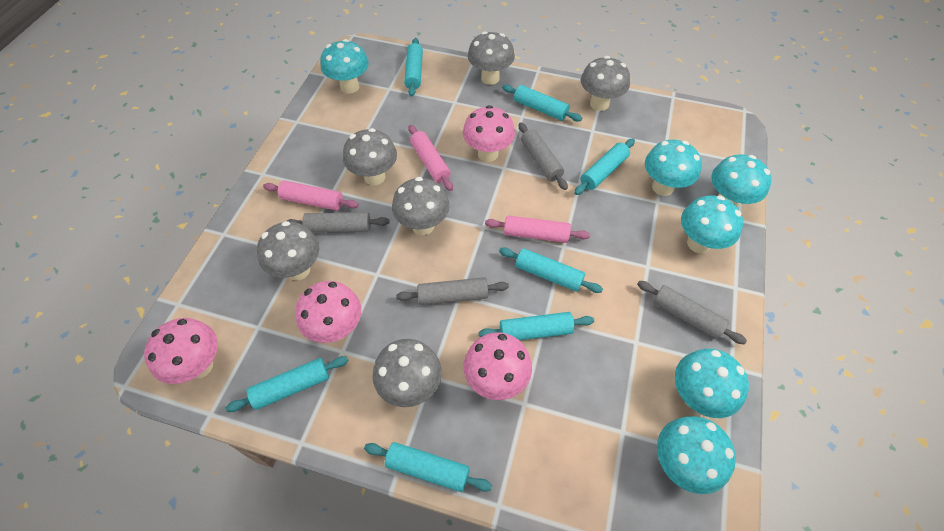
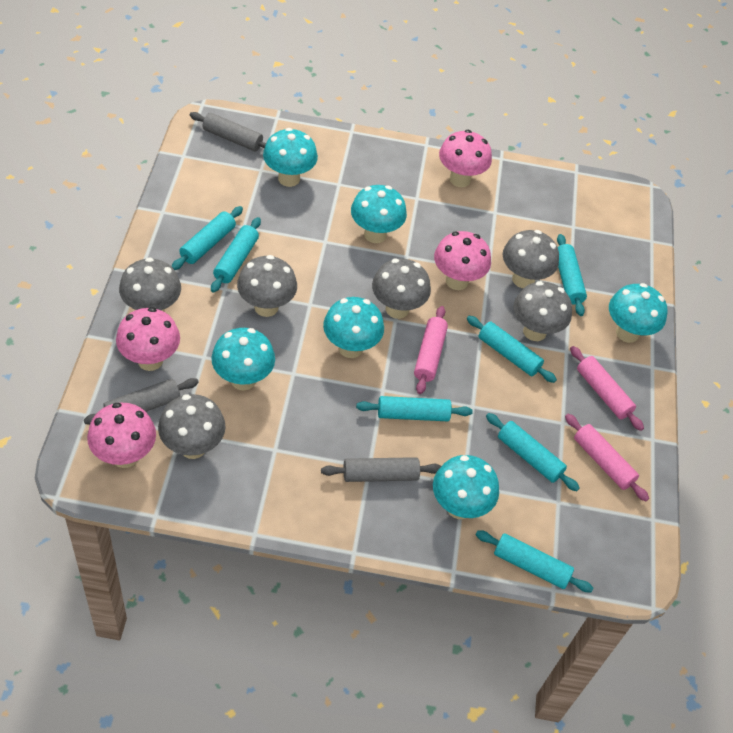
grey rolling pin: 4 -> 3

